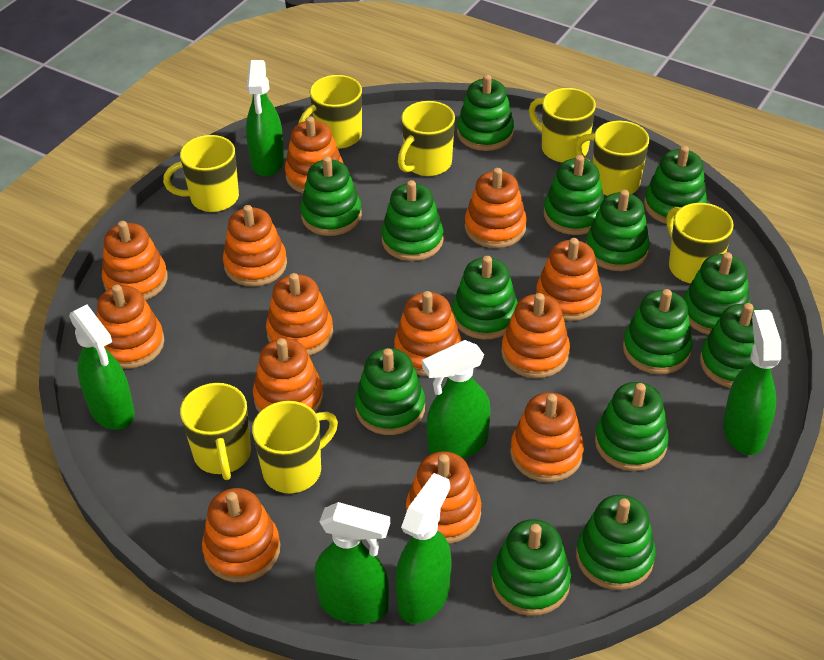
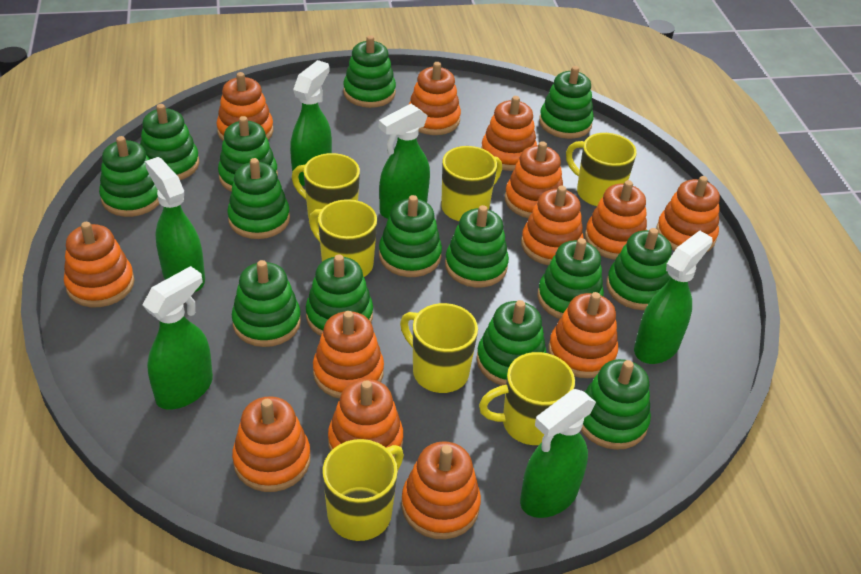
yellow mug: 8 -> 7

